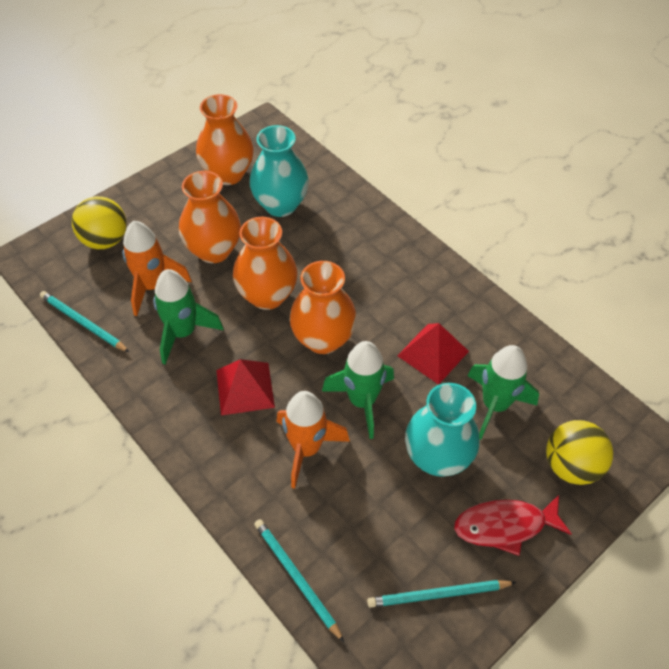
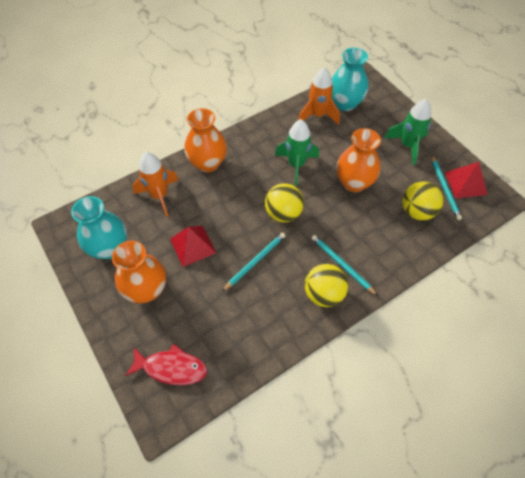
green rocket: 3 -> 2
orange vase: 4 -> 3
yellow ball: 2 -> 3

